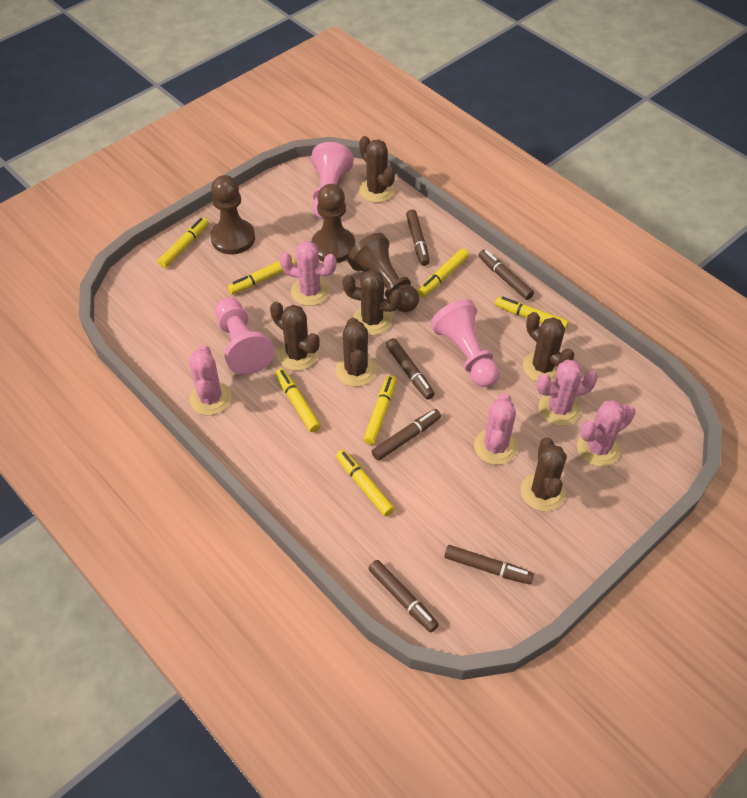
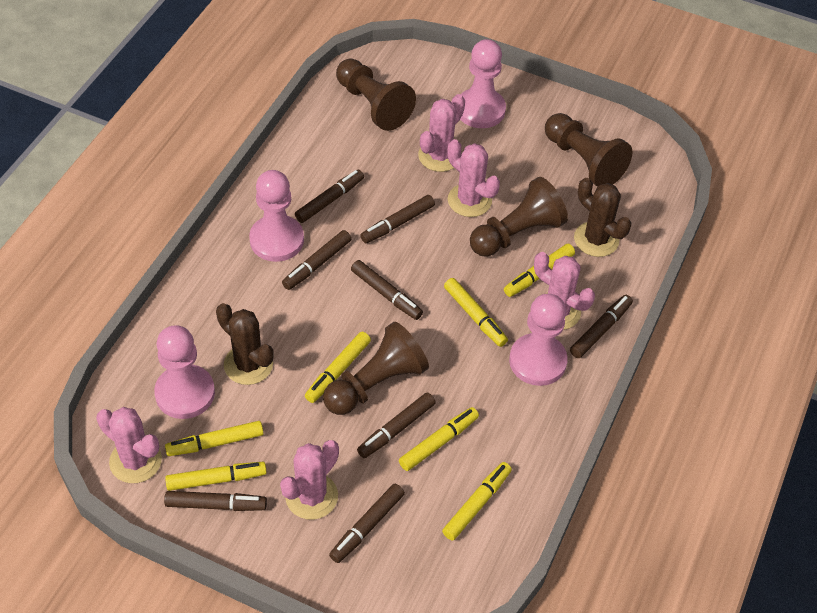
brown cactus: 6 -> 2
brown marker: 6 -> 8
brown pawn: 3 -> 4
pink pawn: 3 -> 4

